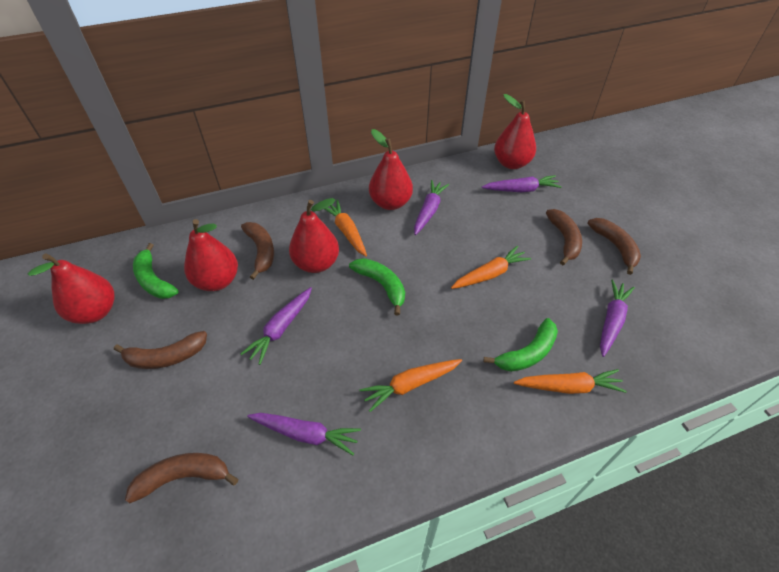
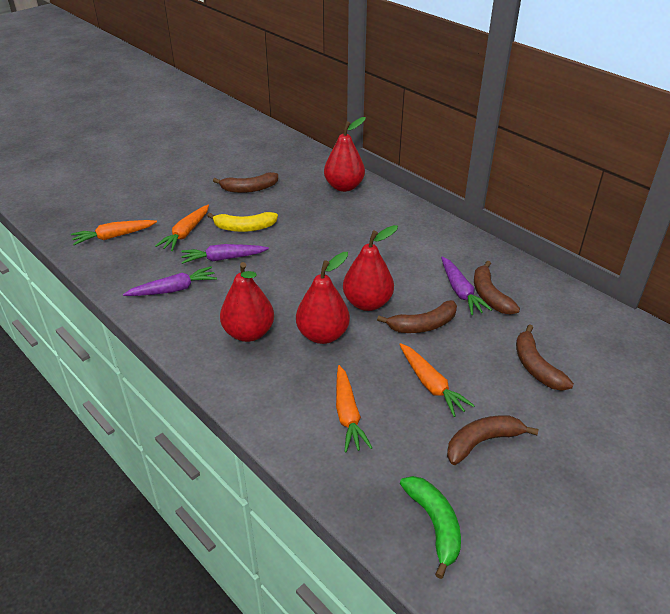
green banana: 3 -> 1
purple carrot: 5 -> 3
red pear: 5 -> 4
yellow banana: 0 -> 1

